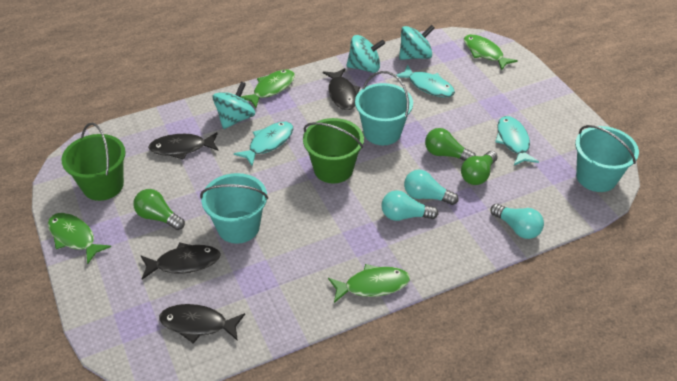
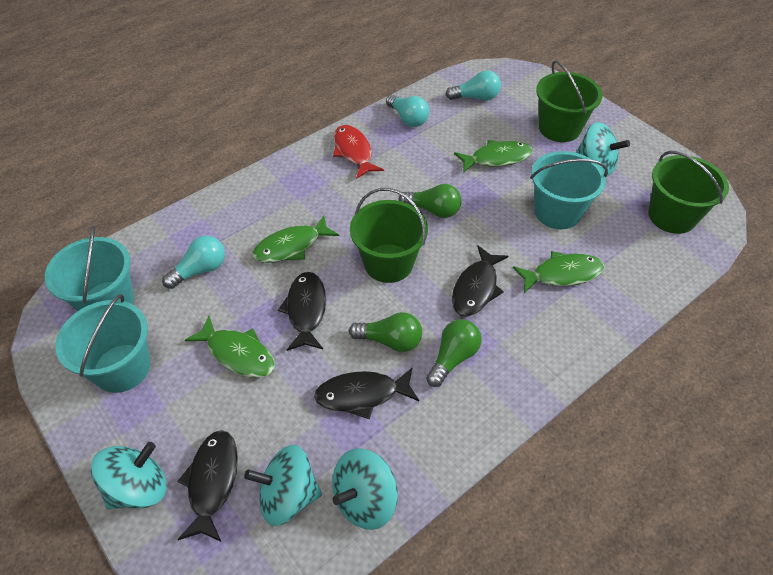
green bucket: 2 -> 3
red fish: 0 -> 1
turquoise fish: 3 -> 0
turquoise spinning top: 3 -> 4

